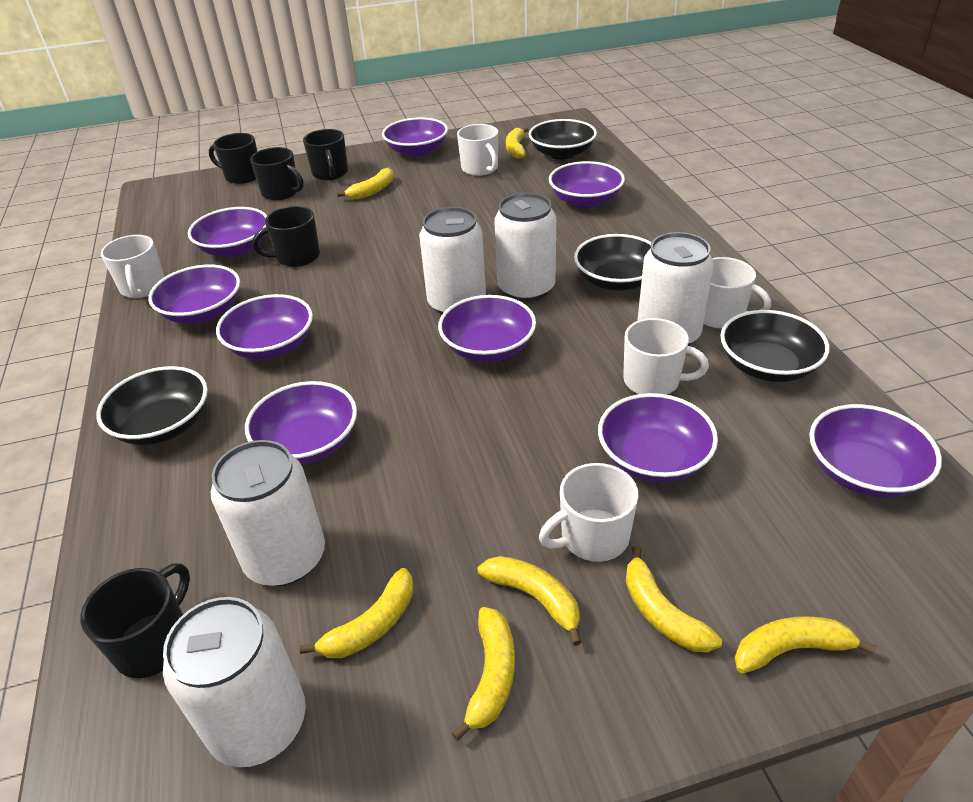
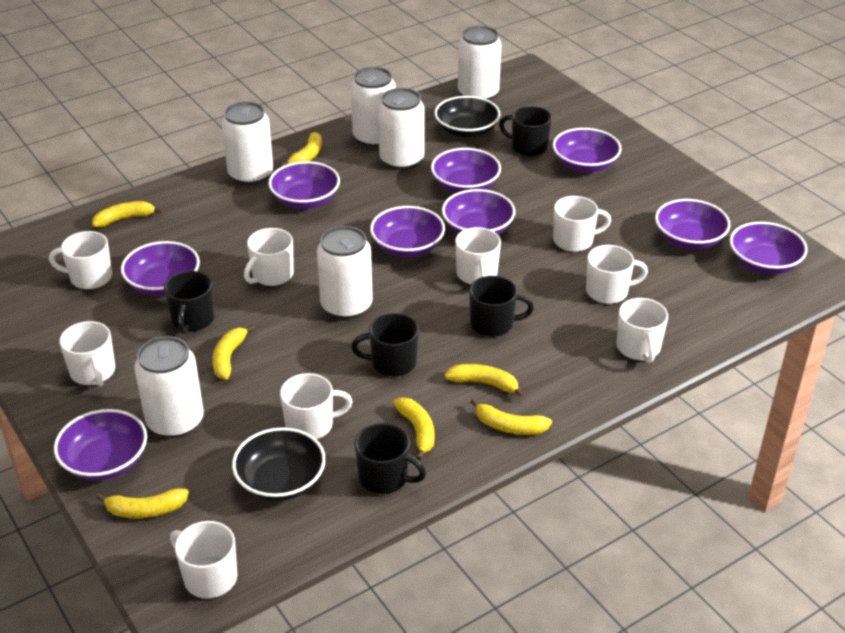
black bowl: 4 -> 2
white can: 5 -> 6
white mug: 5 -> 9

